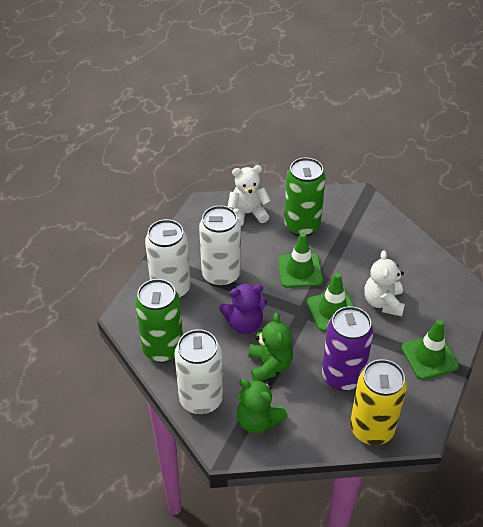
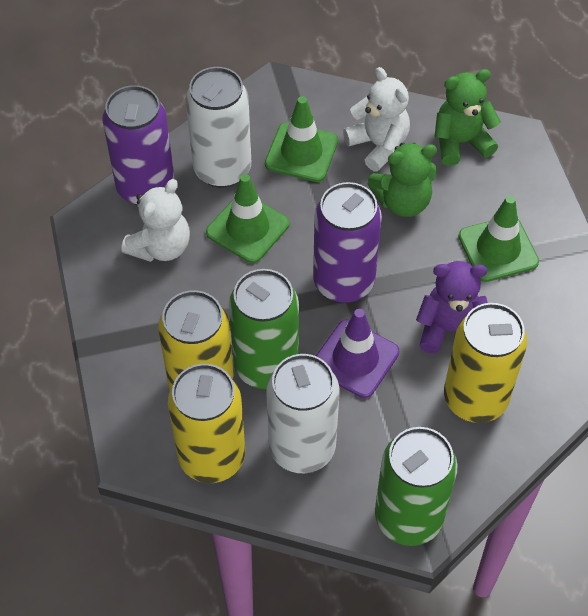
purple can: 1 -> 2
purple traffic cone: 0 -> 1
white can: 3 -> 2
yellow can: 1 -> 3

